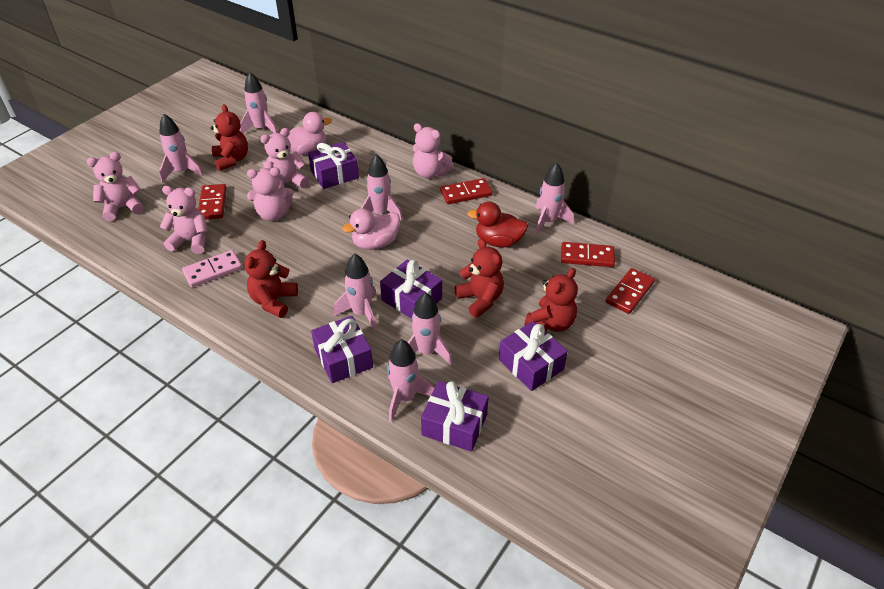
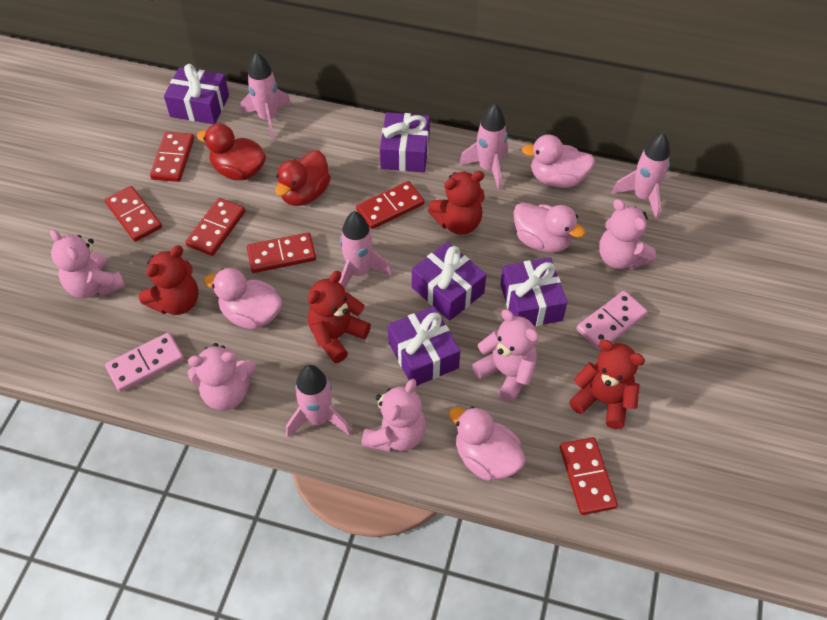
pink domino: 1 -> 2
pink duck: 2 -> 4
pink rocket: 7 -> 5
red domino: 4 -> 6
red duck: 1 -> 2

